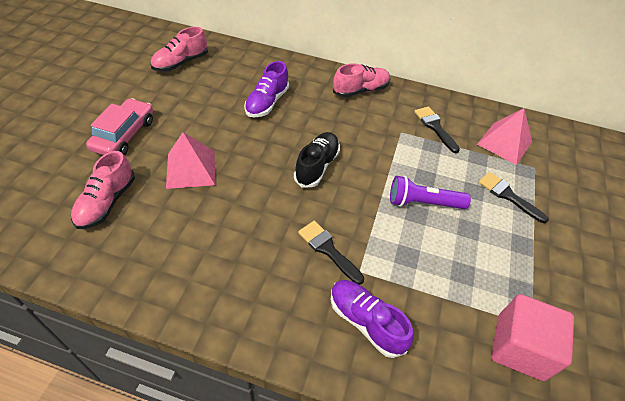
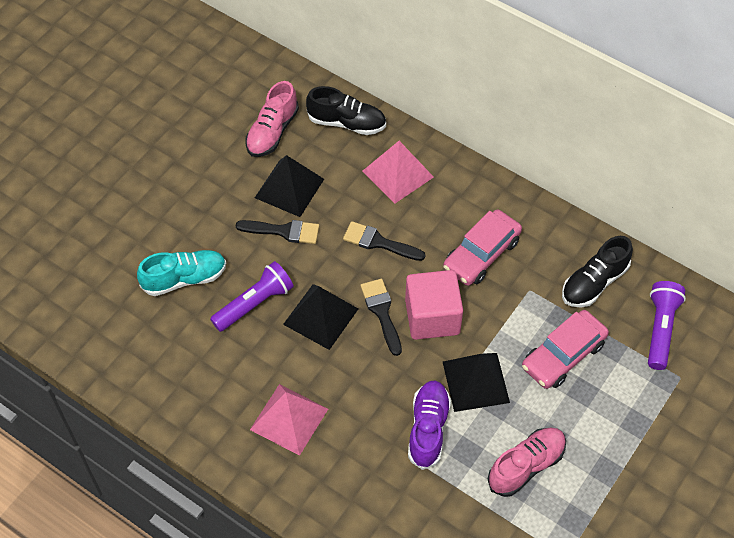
black pyramid: 0 -> 3
black shoe: 1 -> 2
pink car: 1 -> 2
pink shoe: 3 -> 2
purple flashlight: 1 -> 2
purple shoe: 2 -> 1
turquoise shoe: 0 -> 1

